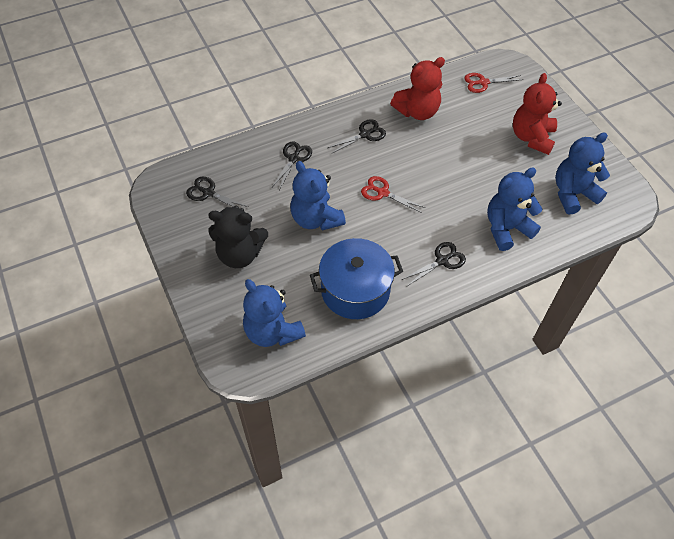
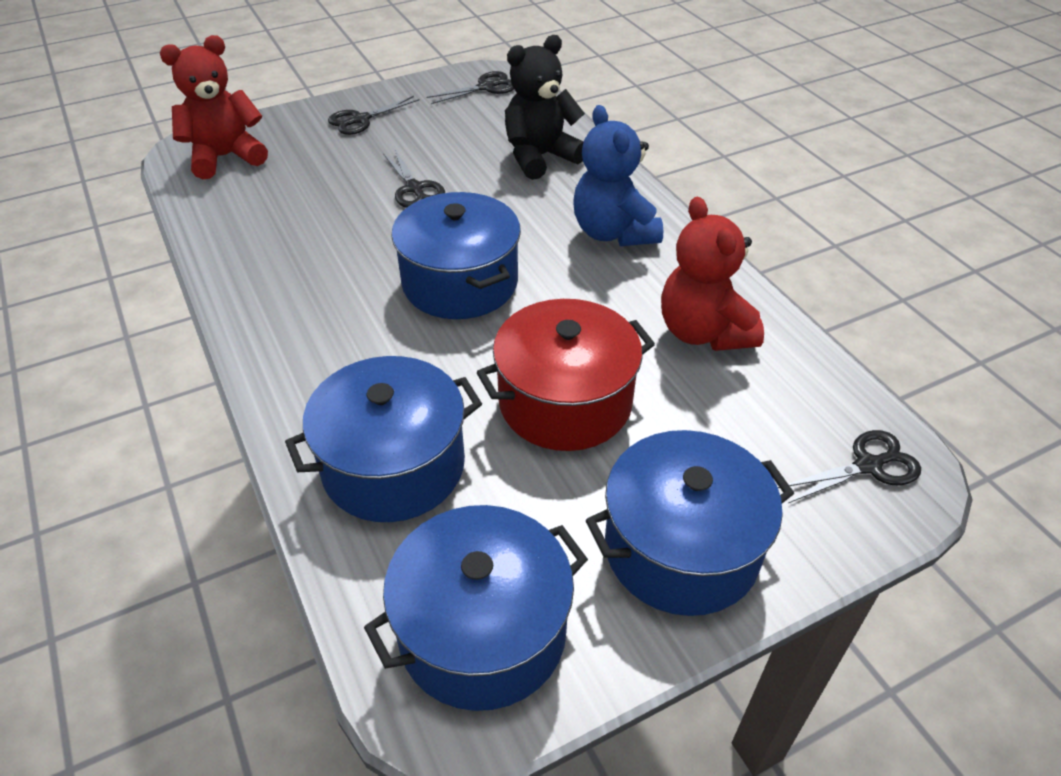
blue pot: 1 -> 4
blue teddy bear: 4 -> 1
red pot: 0 -> 1
red scissors: 2 -> 0

